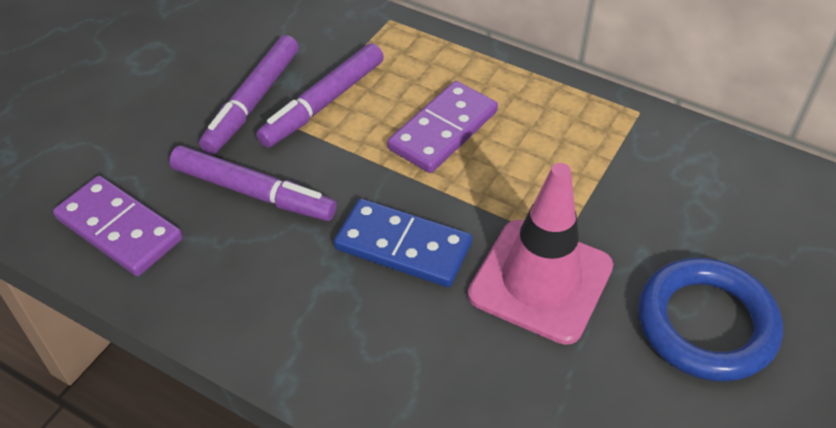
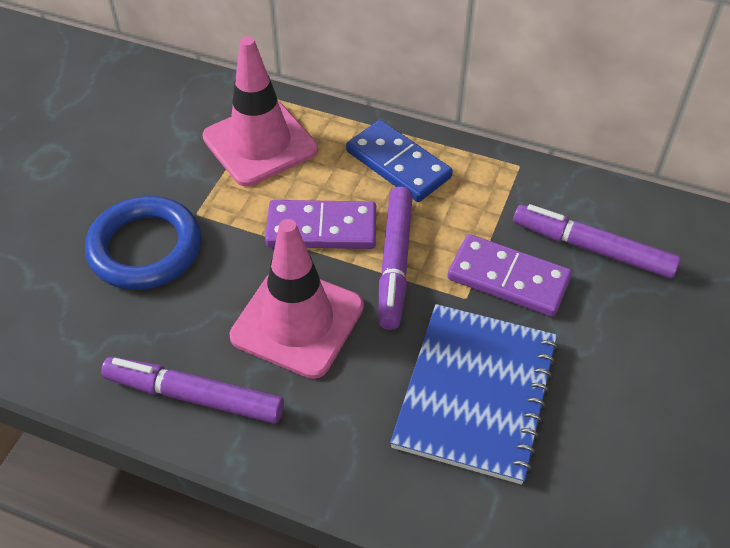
blue notebook: 0 -> 1
pink traffic cone: 1 -> 2

